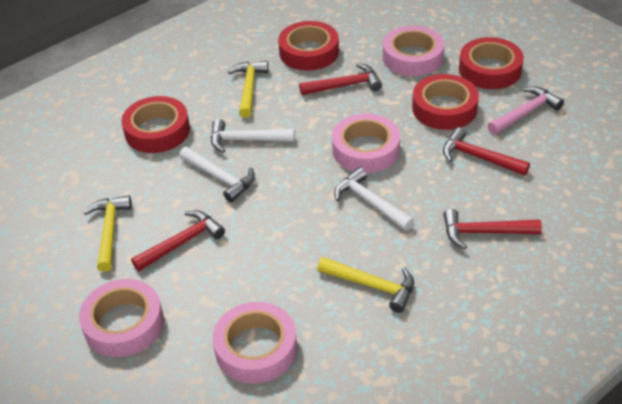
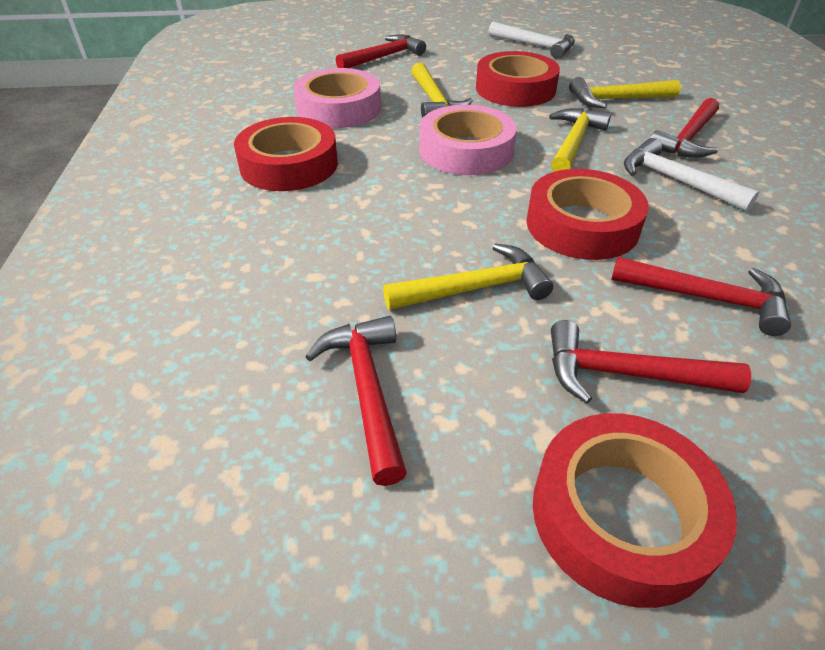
pink hammer: 1 -> 0
pink tape: 4 -> 2
red hammer: 4 -> 5
white hammer: 3 -> 2
yellow hammer: 3 -> 4

